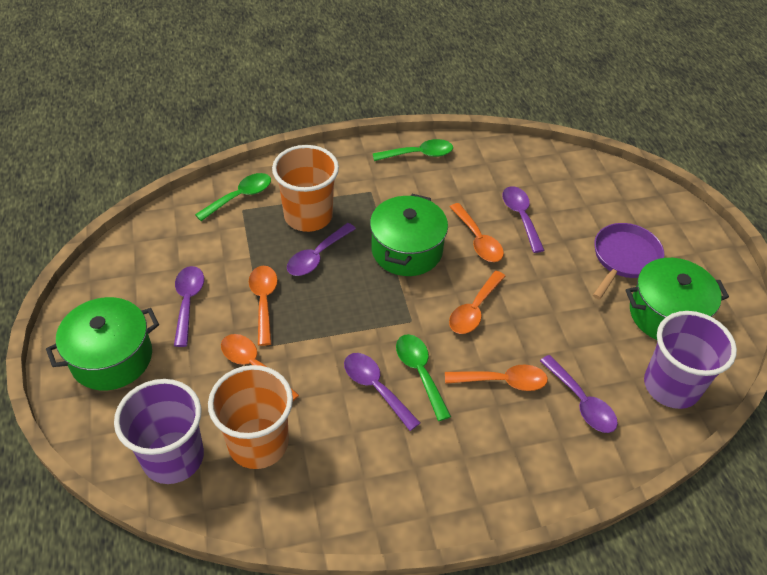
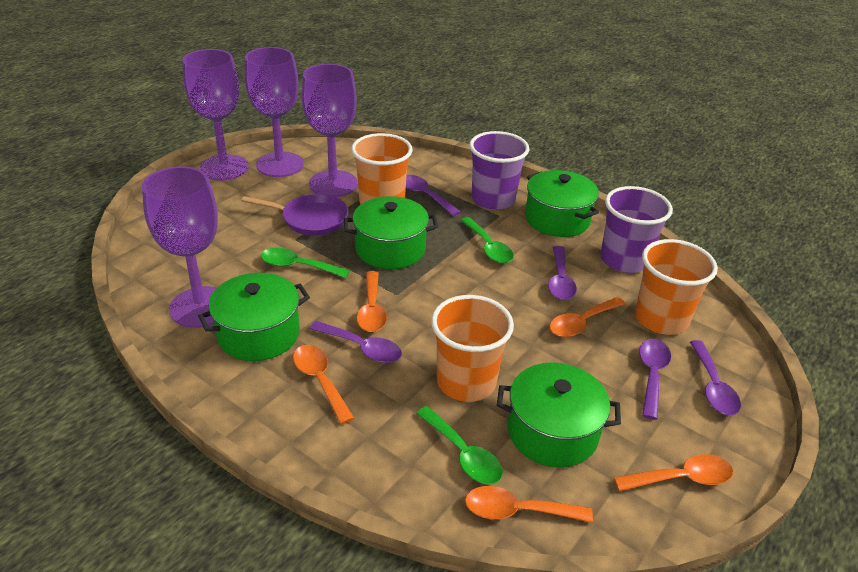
green pot: 3 -> 4
orange cup: 2 -> 3
purple goblet: 0 -> 4

